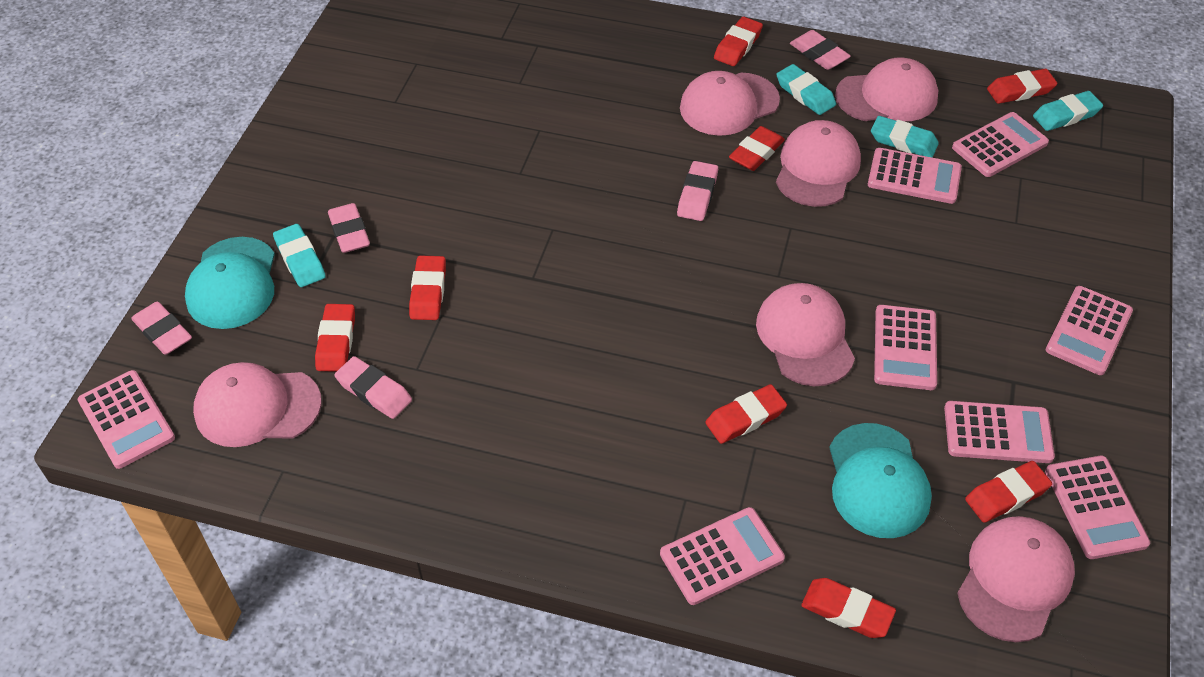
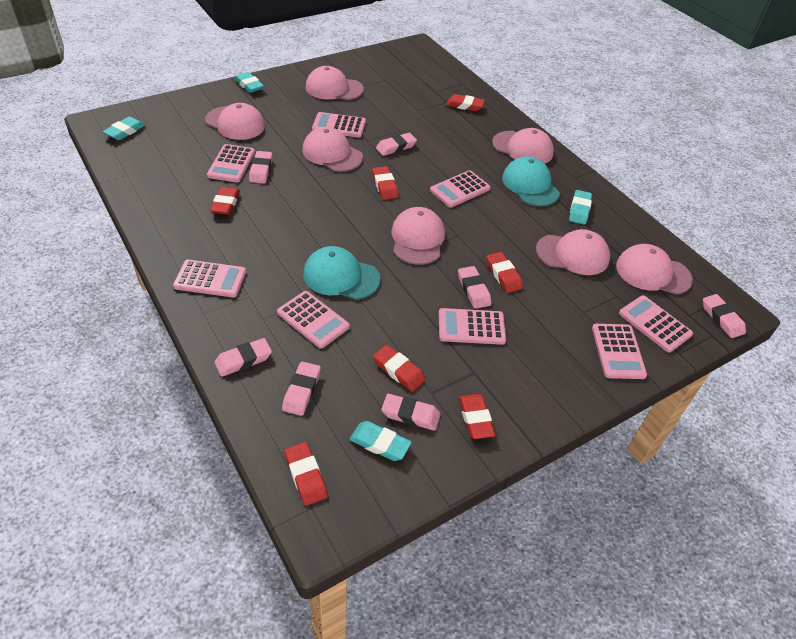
pink cap: 6 -> 7
pink eraser: 5 -> 7
red eraser: 8 -> 7

